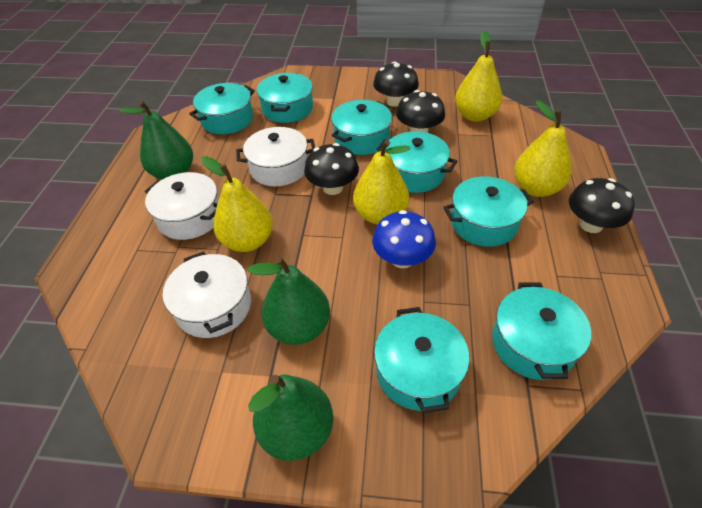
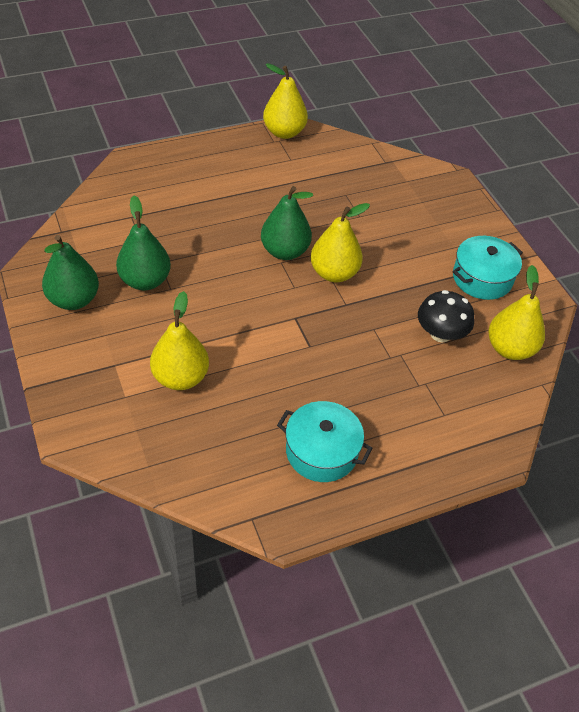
black mushroom: 4 -> 1
blue mushroom: 1 -> 0
turquoise pot: 7 -> 2
white pot: 3 -> 0

